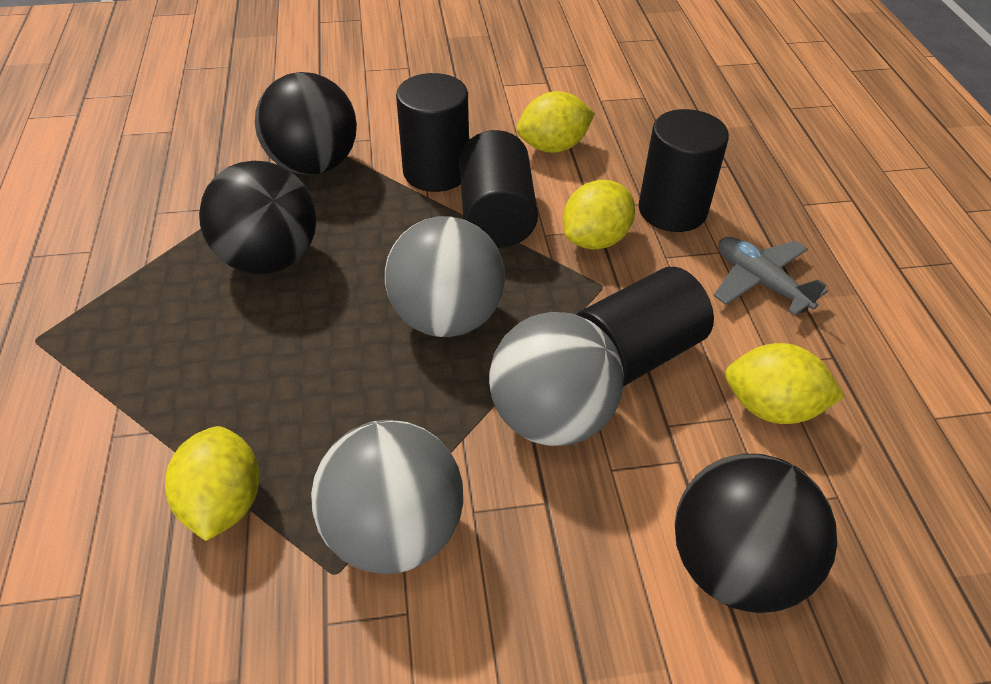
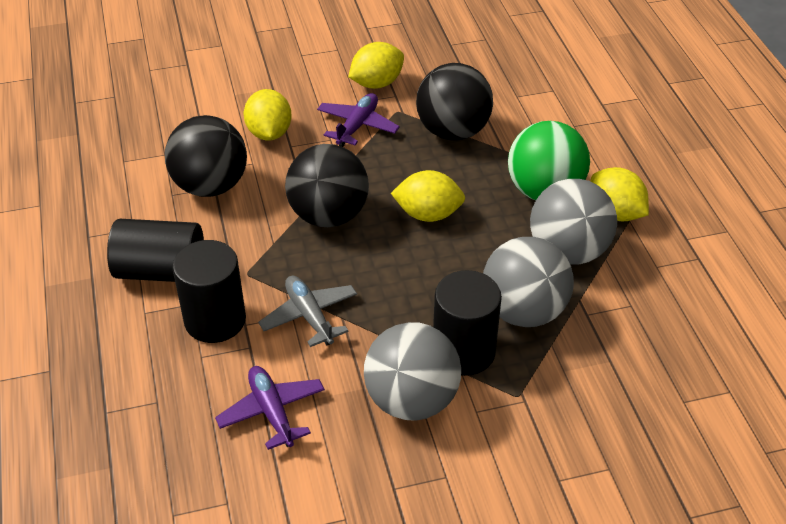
black cylinder: 4 -> 3
green ball: 0 -> 1
purple plane: 0 -> 2

